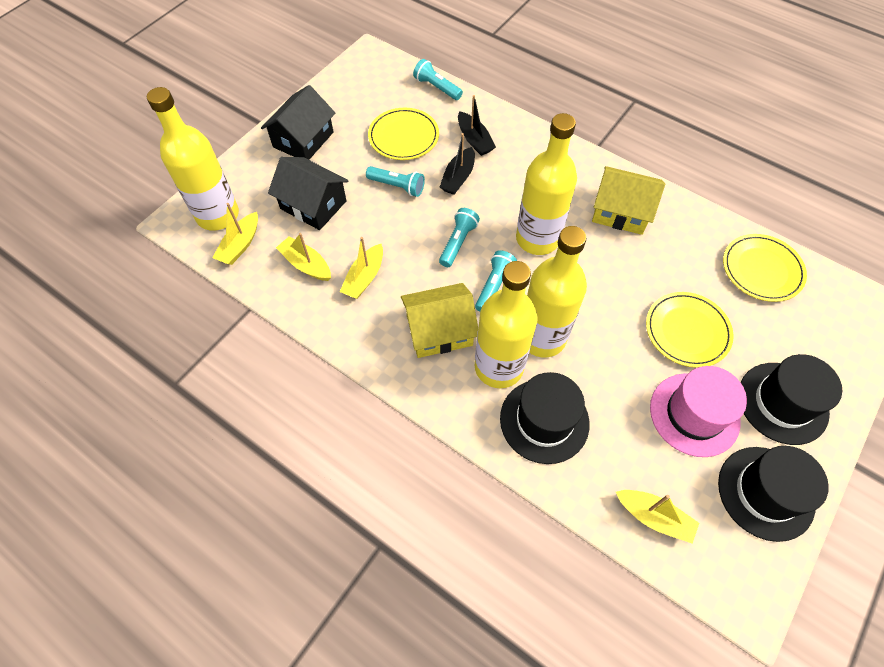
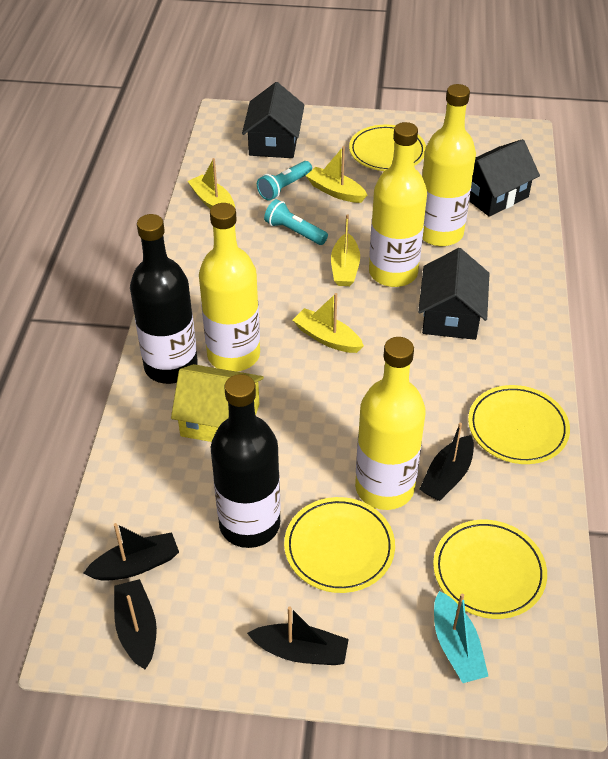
black boat: 2 -> 4
black bottle: 0 -> 2
black hat: 3 -> 0
black house: 2 -> 3
pink hat: 1 -> 0
turquoise boat: 0 -> 1
turquoise flashlight: 4 -> 2
yellow house: 2 -> 1
yellow plate: 3 -> 4

